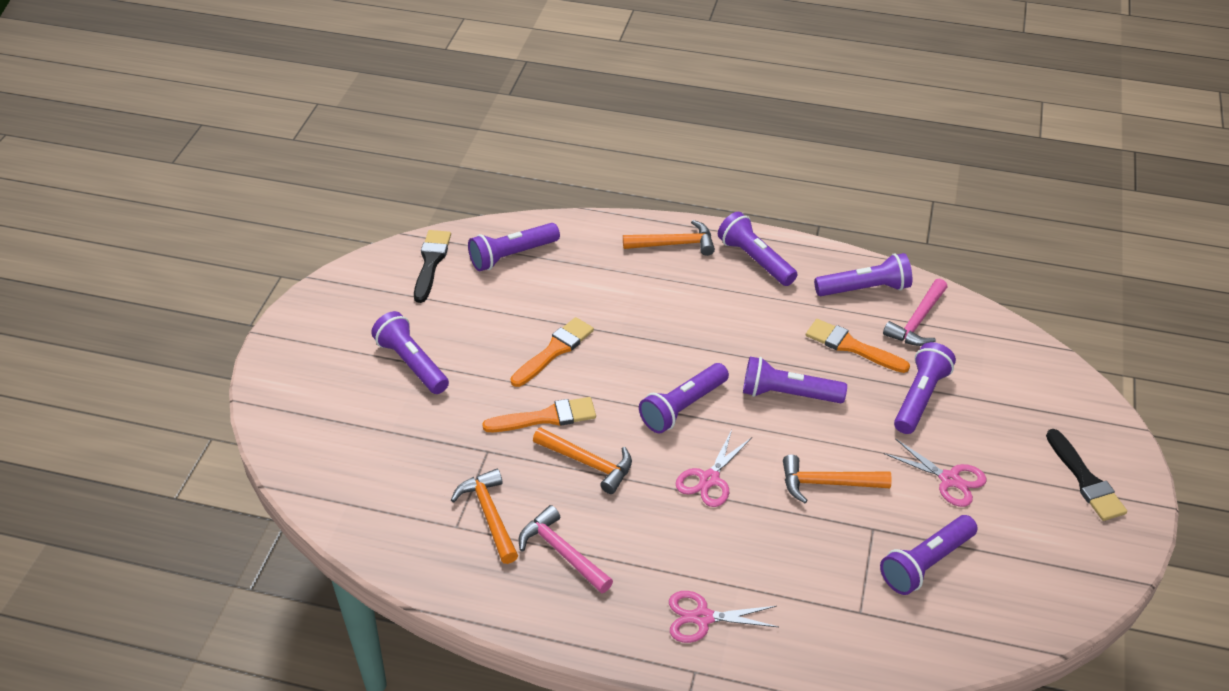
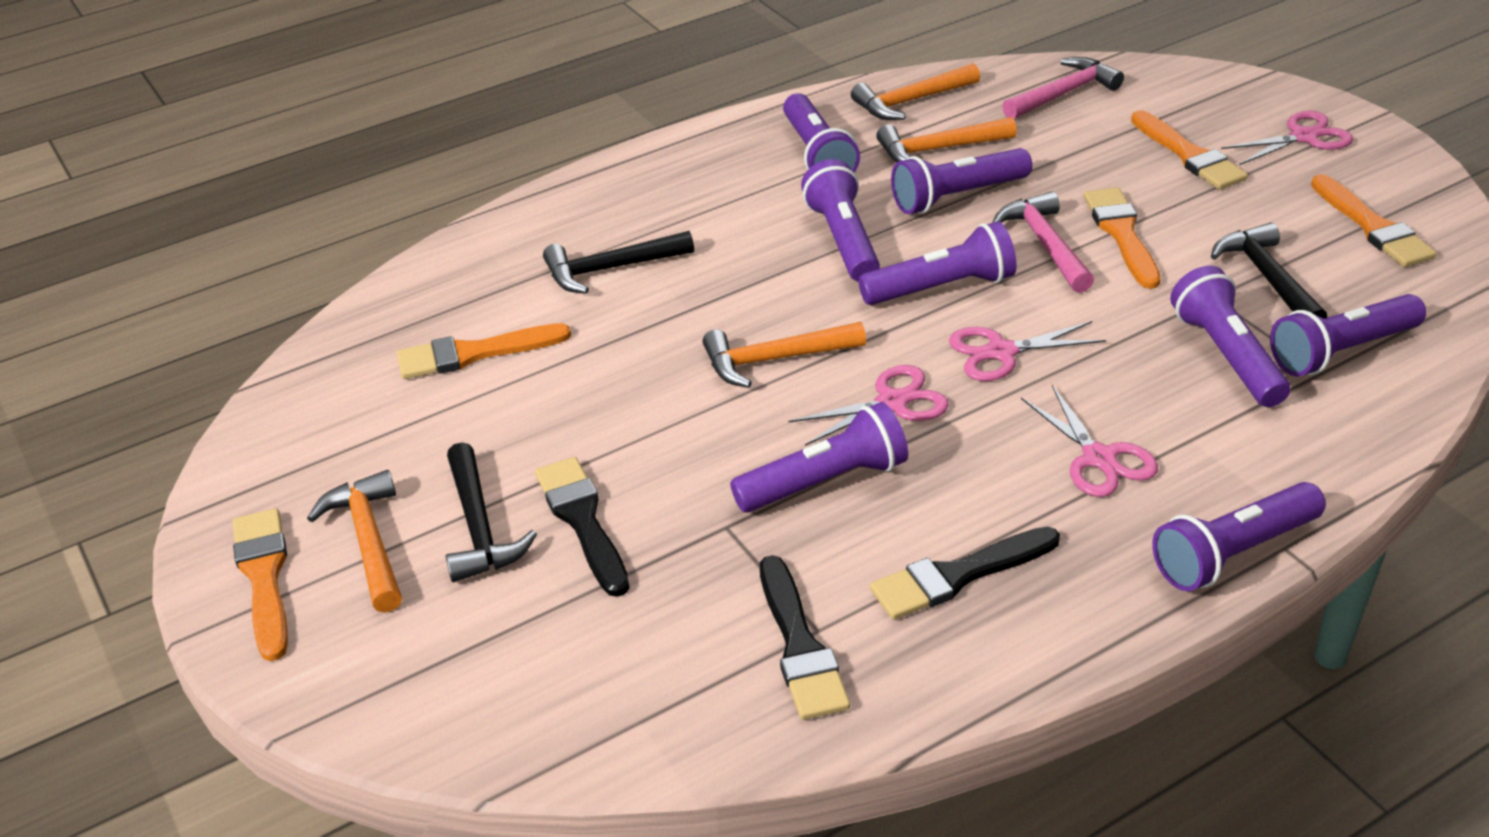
black brush: 2 -> 3
black hammer: 0 -> 3
orange brush: 3 -> 5
pink scissors: 3 -> 4

